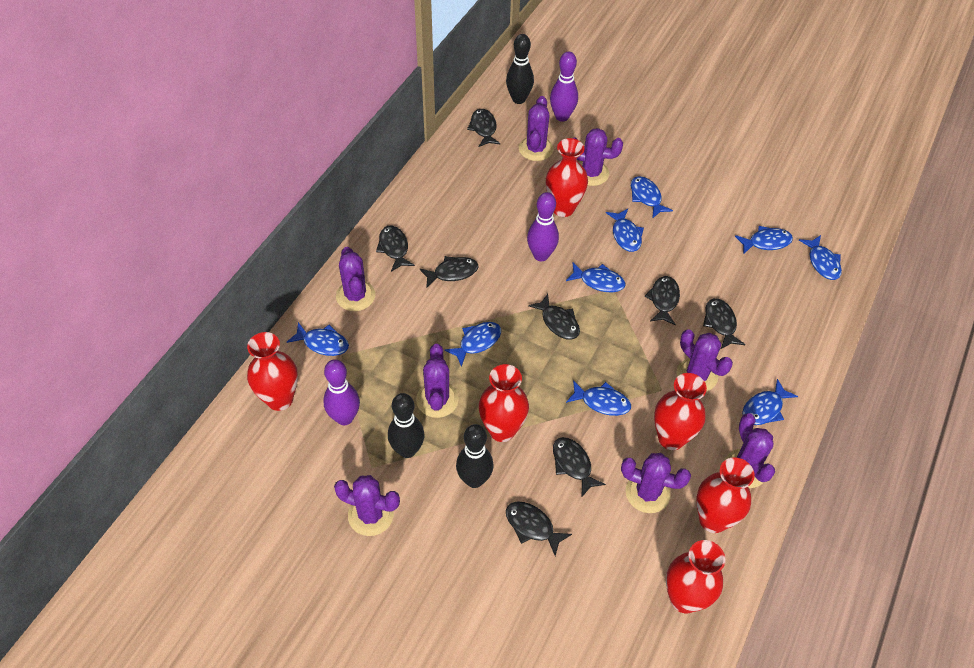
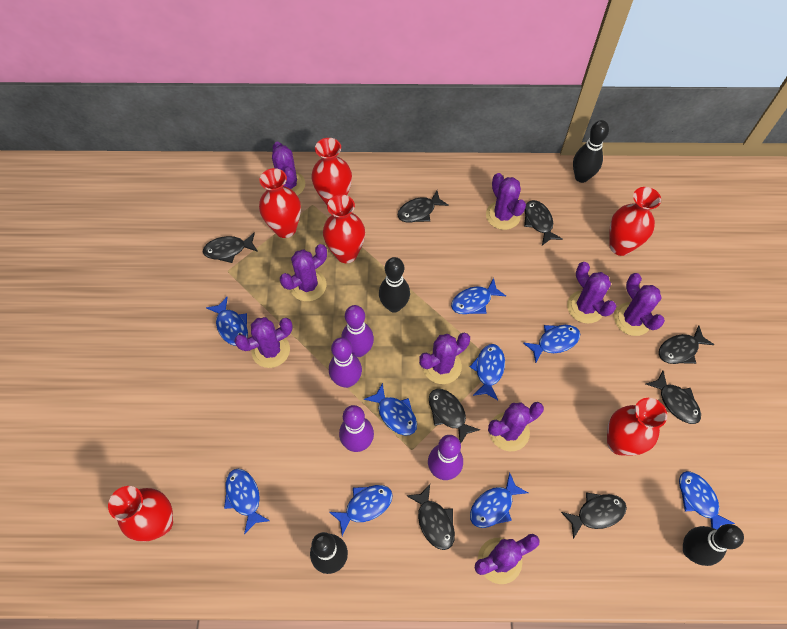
black bowling pin: 3 -> 4
purple bowling pin: 3 -> 4
purple cactus: 8 -> 9

